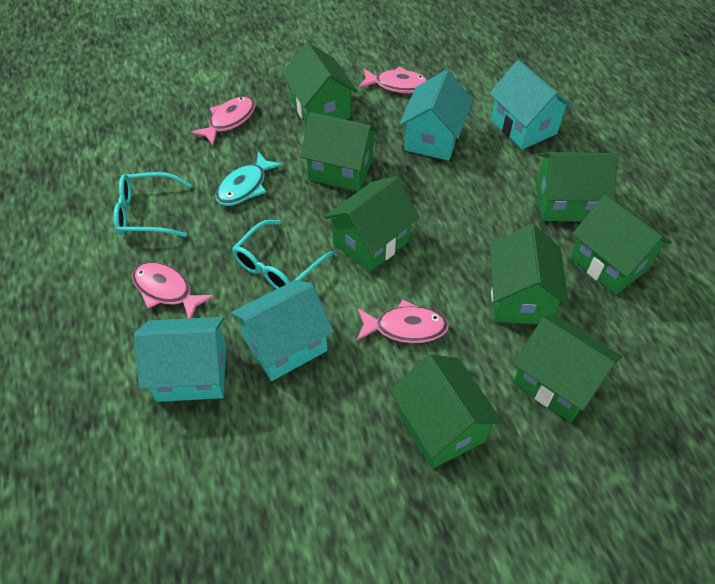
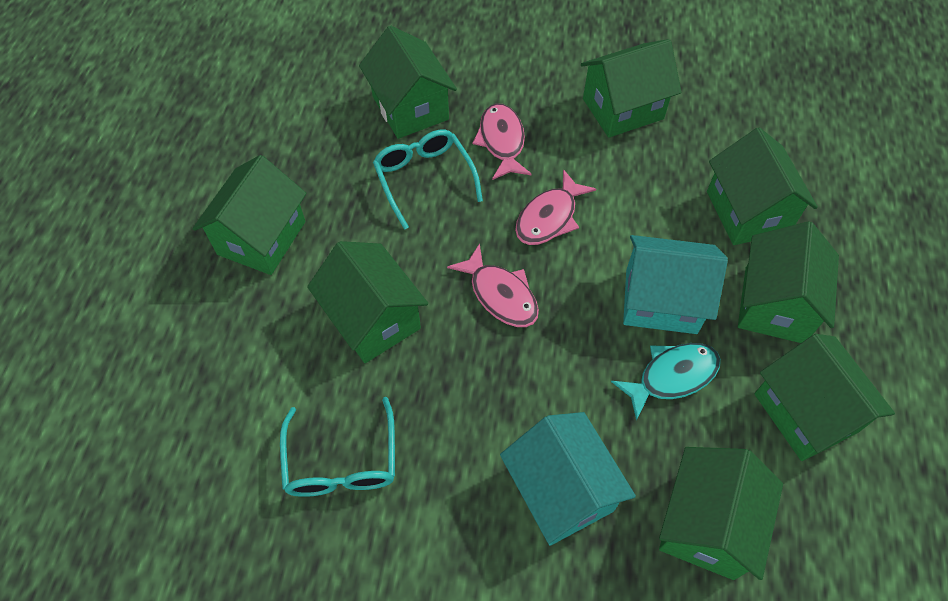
pink fish: 4 -> 3
turquoise house: 4 -> 2

